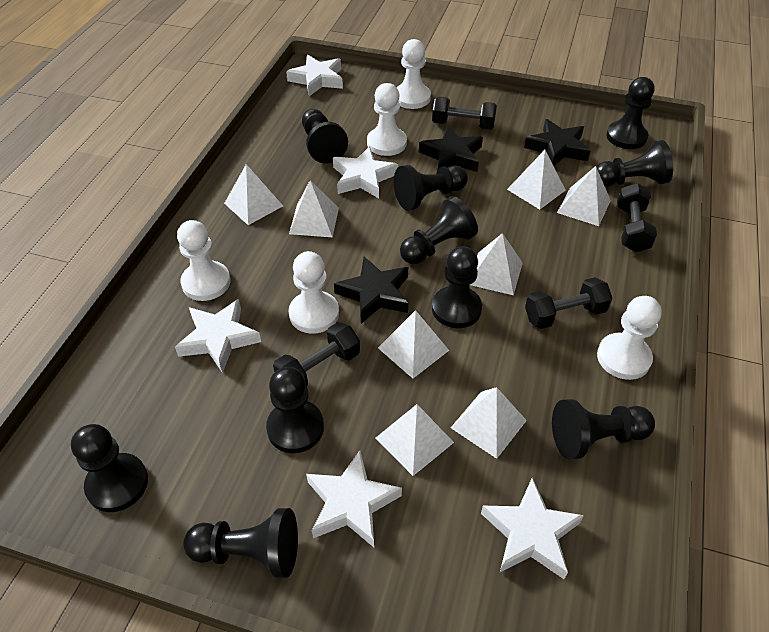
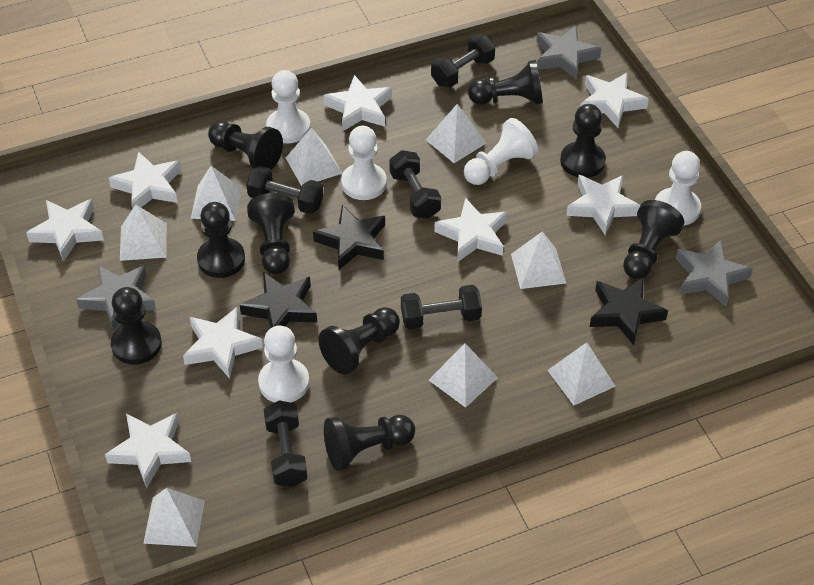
black dumbbell: 4 -> 5
black pawn: 10 -> 9
grey star: 0 -> 3
white star: 5 -> 8

